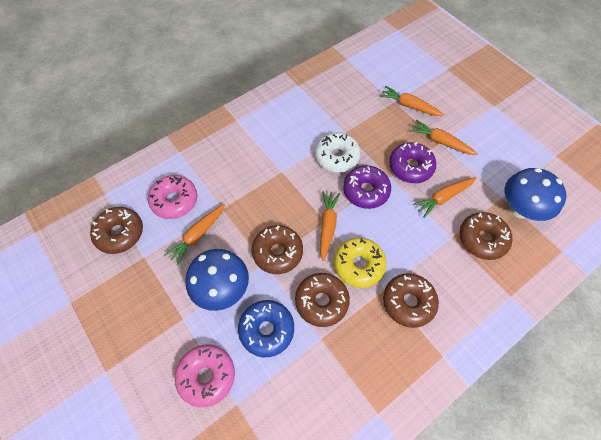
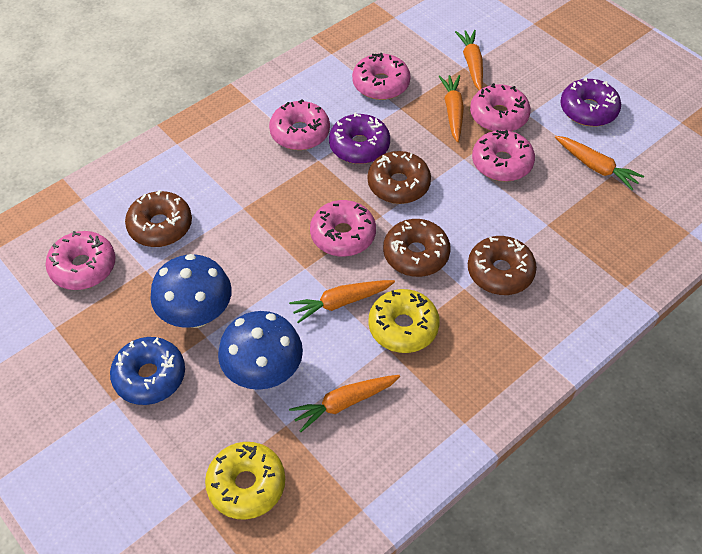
brown donut: 5 -> 4
pink donut: 2 -> 6
white donut: 1 -> 0
yellow donut: 1 -> 2

